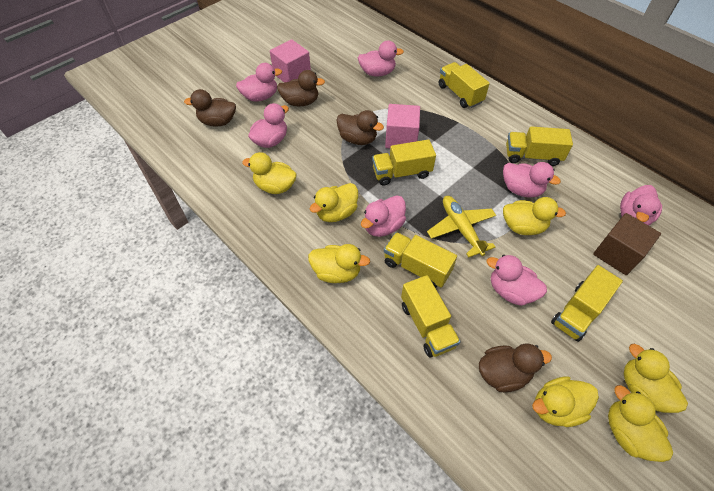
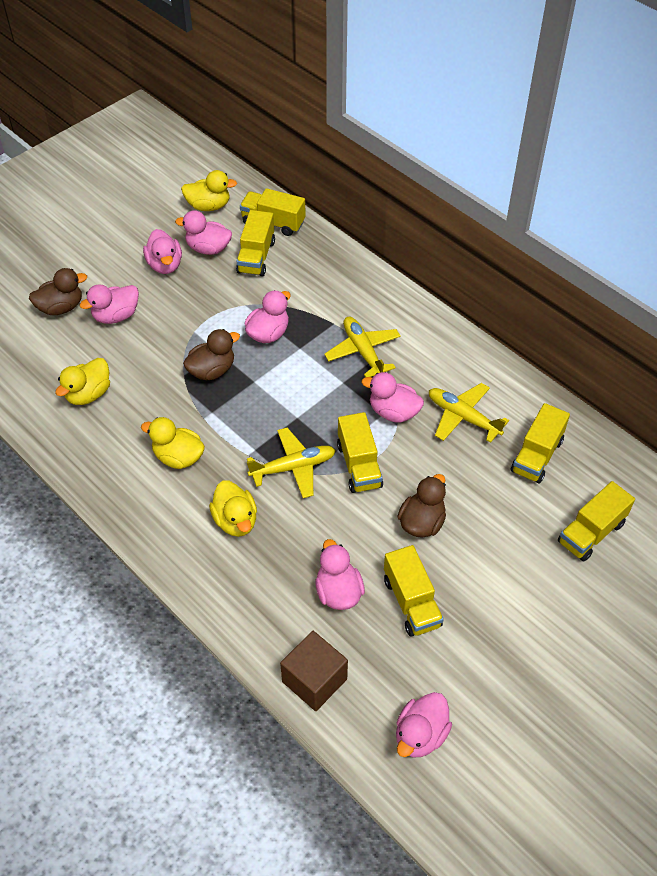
brown duck: 4 -> 3
pink cube: 2 -> 0
yellow duck: 7 -> 4
yellow plane: 1 -> 3

